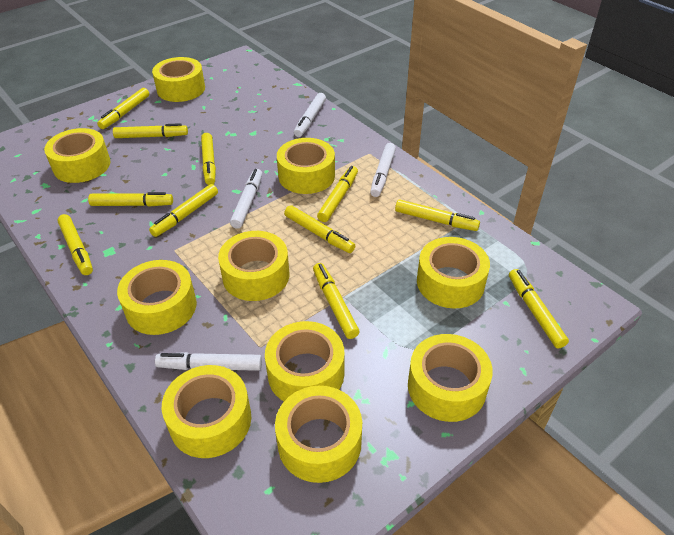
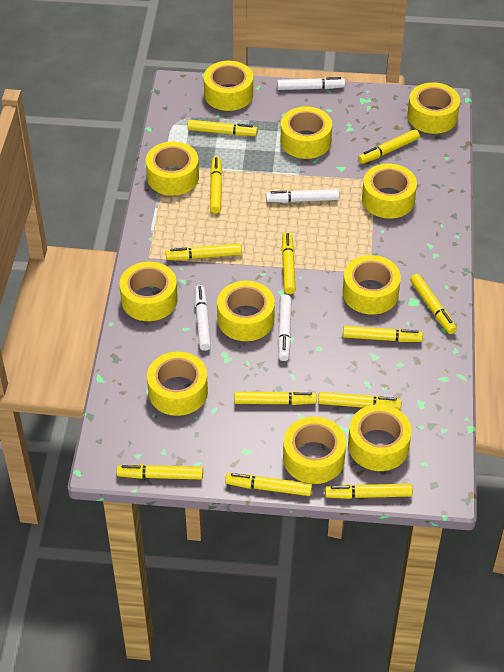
yellow marker: 11 -> 12
yellow tape: 10 -> 11

